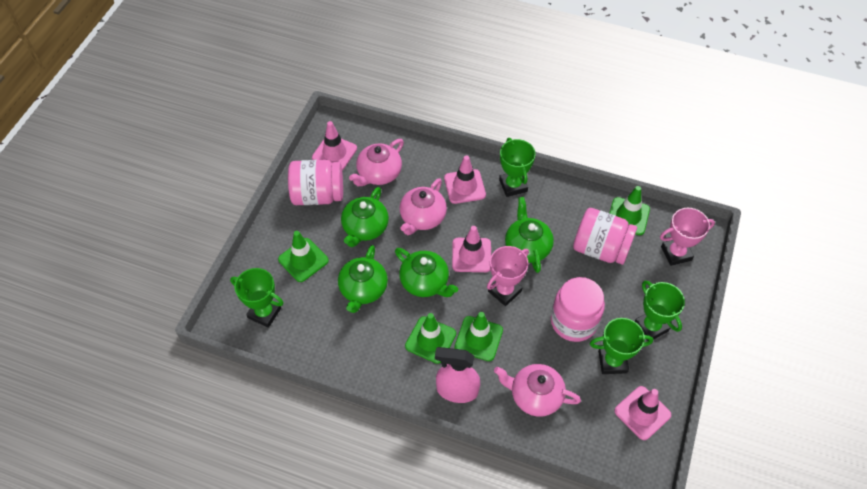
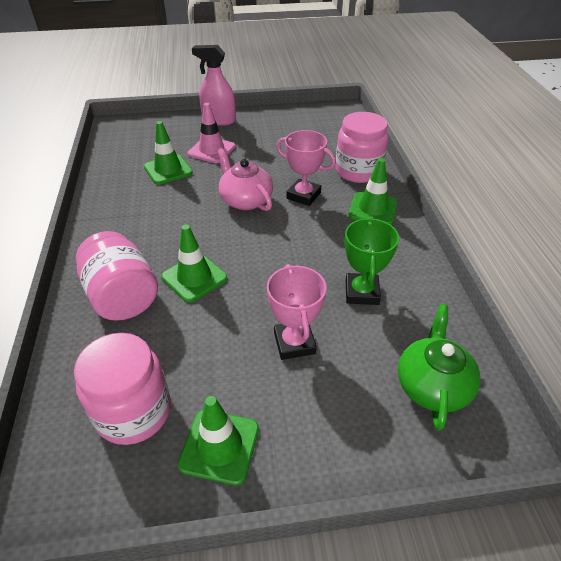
green teapot: 4 -> 1
green trophy: 4 -> 1
pink teapot: 3 -> 1
pink traffic cone: 4 -> 1

